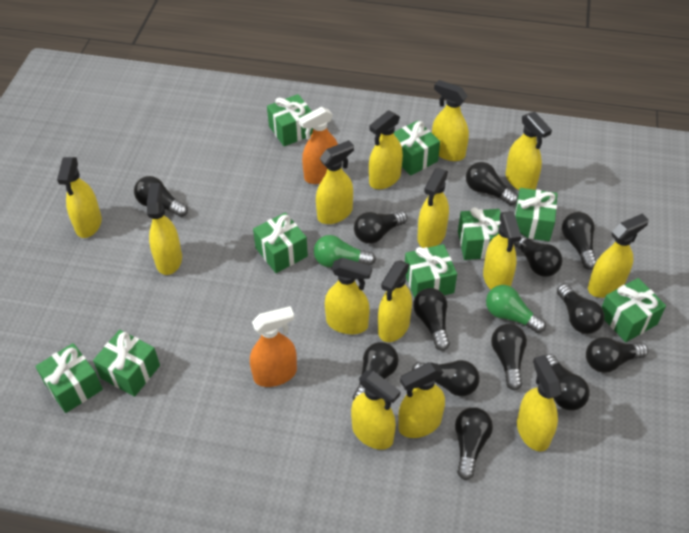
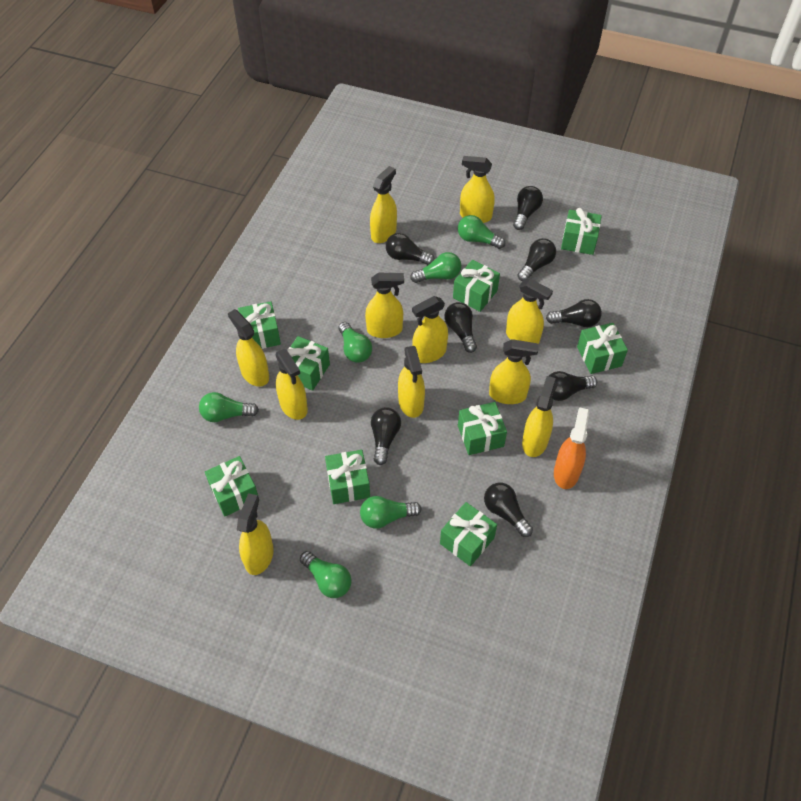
black light bulb: 13 -> 8
green light bulb: 2 -> 6
orange spray bottle: 2 -> 1
yellow spray bottle: 14 -> 11

